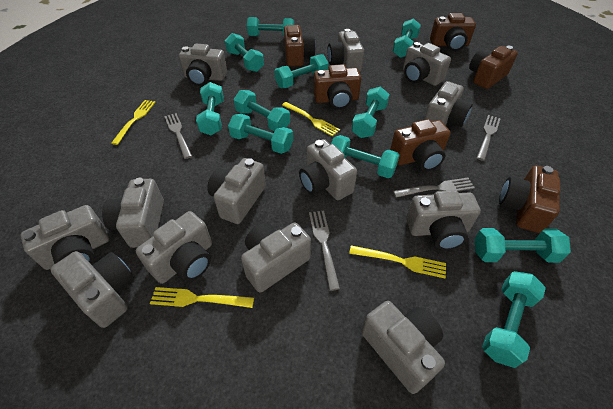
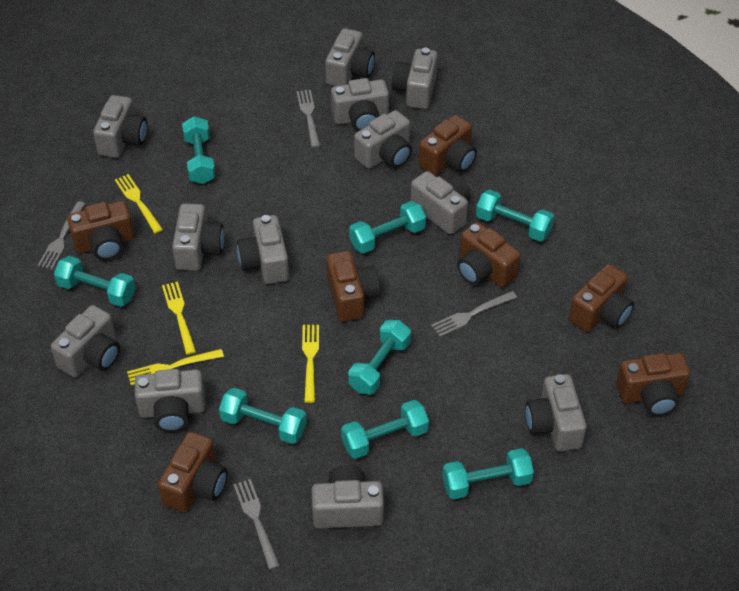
brown camera: 6 -> 7
grey camera: 13 -> 12
turquoise dumbbell: 11 -> 8

